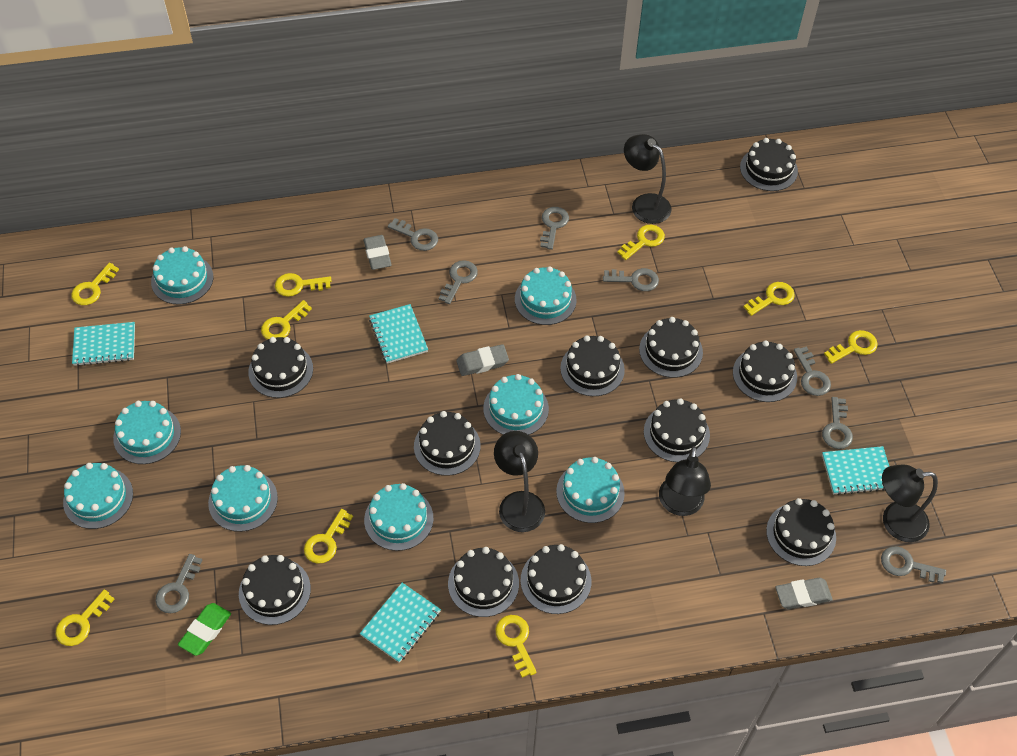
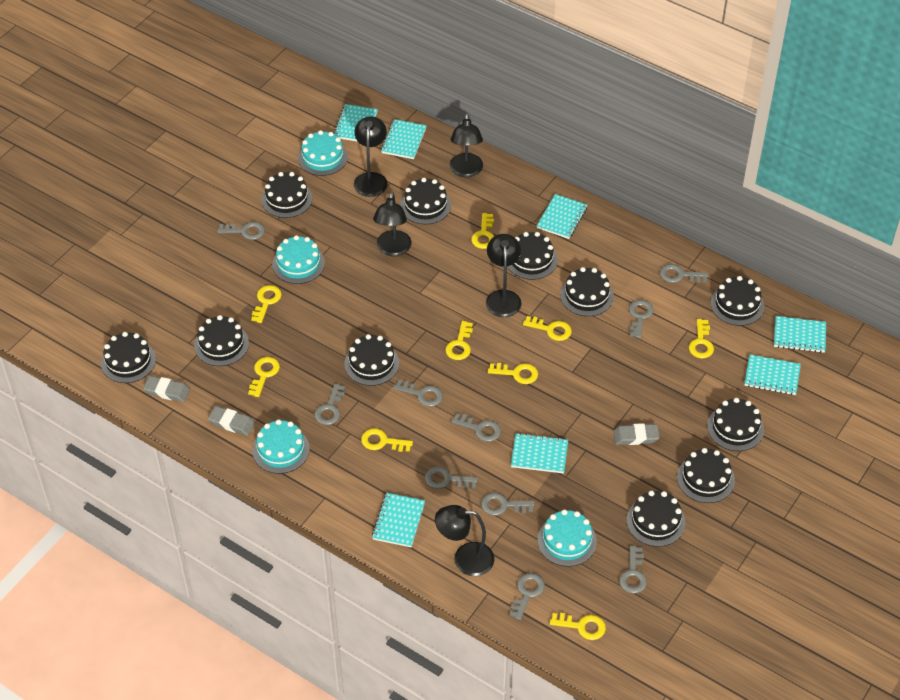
black lamp: 4 -> 5
green eraser: 1 -> 0
grey key: 8 -> 10
turquoise cake: 8 -> 4
turquoise notebook: 4 -> 7

